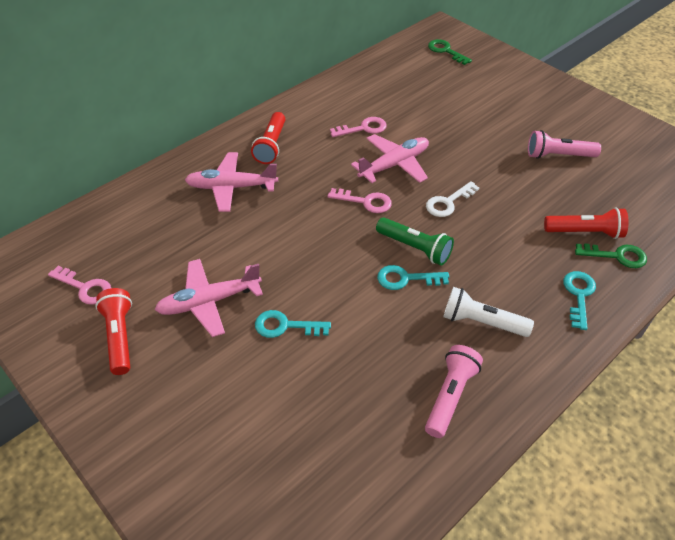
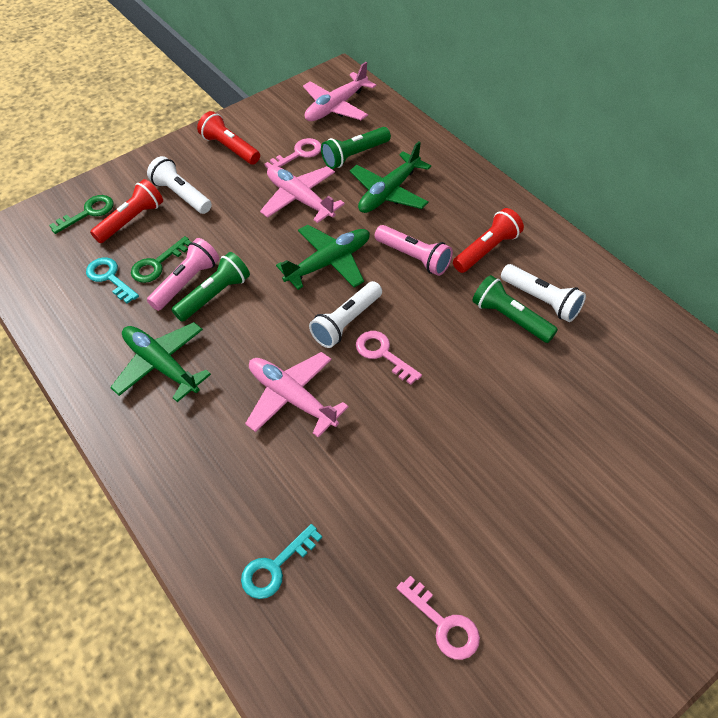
green flashlight: 1 -> 3
green plane: 0 -> 3
turquoise key: 3 -> 2
white flashlight: 1 -> 3
white key: 1 -> 0

